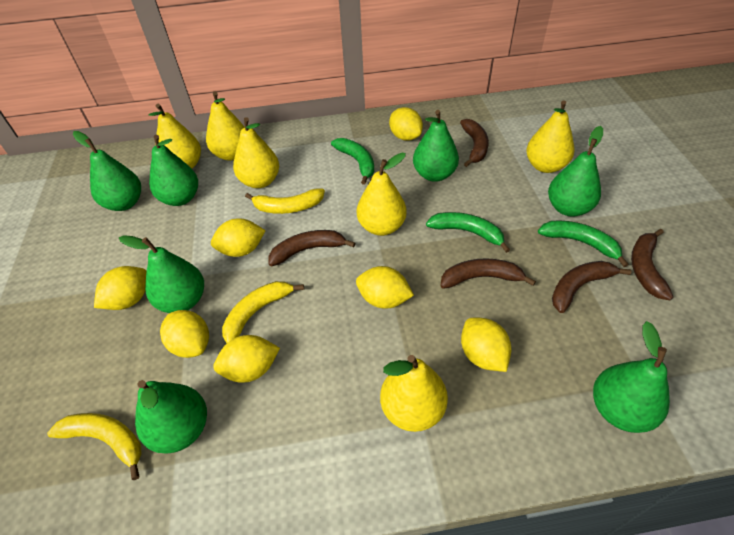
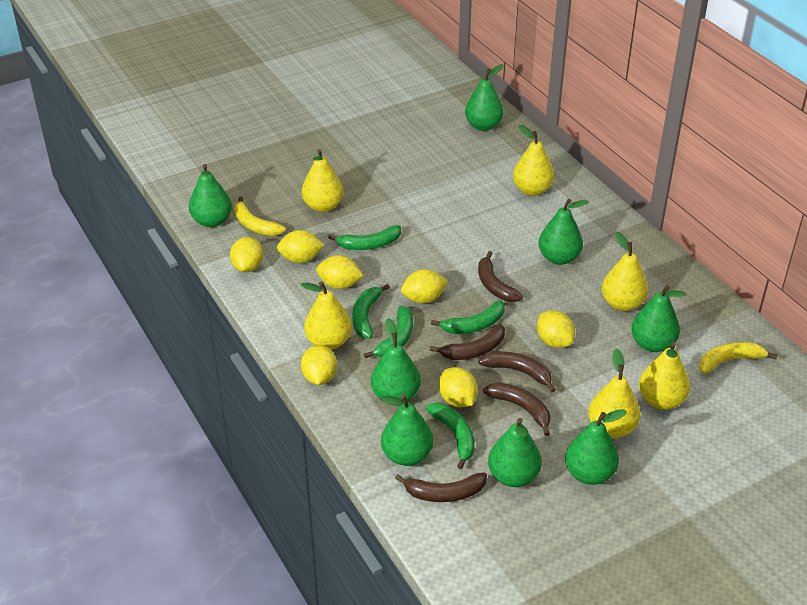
green banana: 3 -> 5
green pear: 7 -> 8
yellow banana: 3 -> 2

